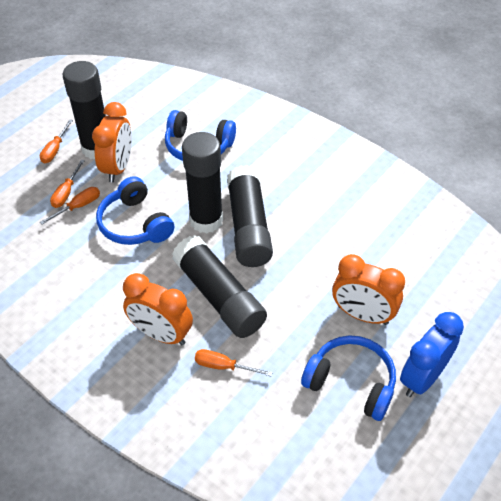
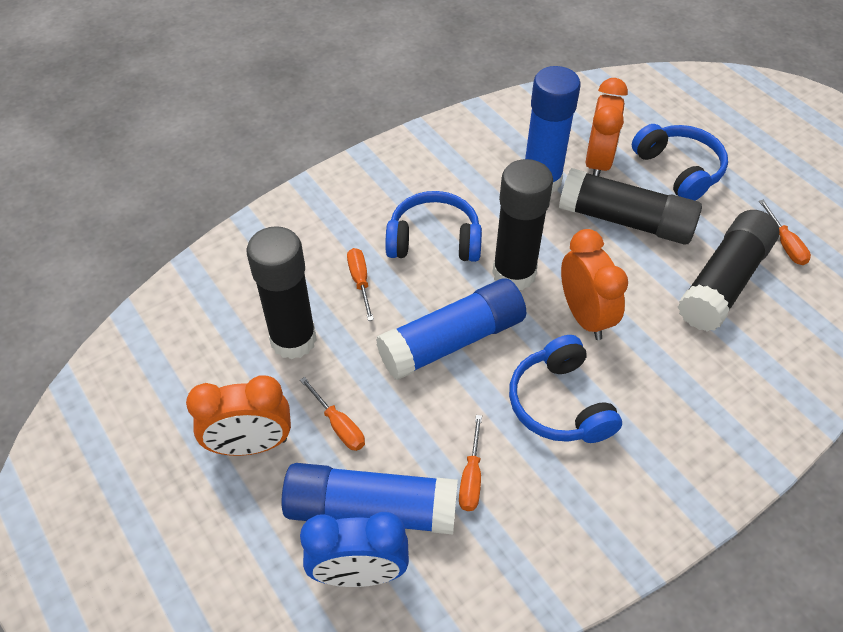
blue glue stick: 0 -> 3

